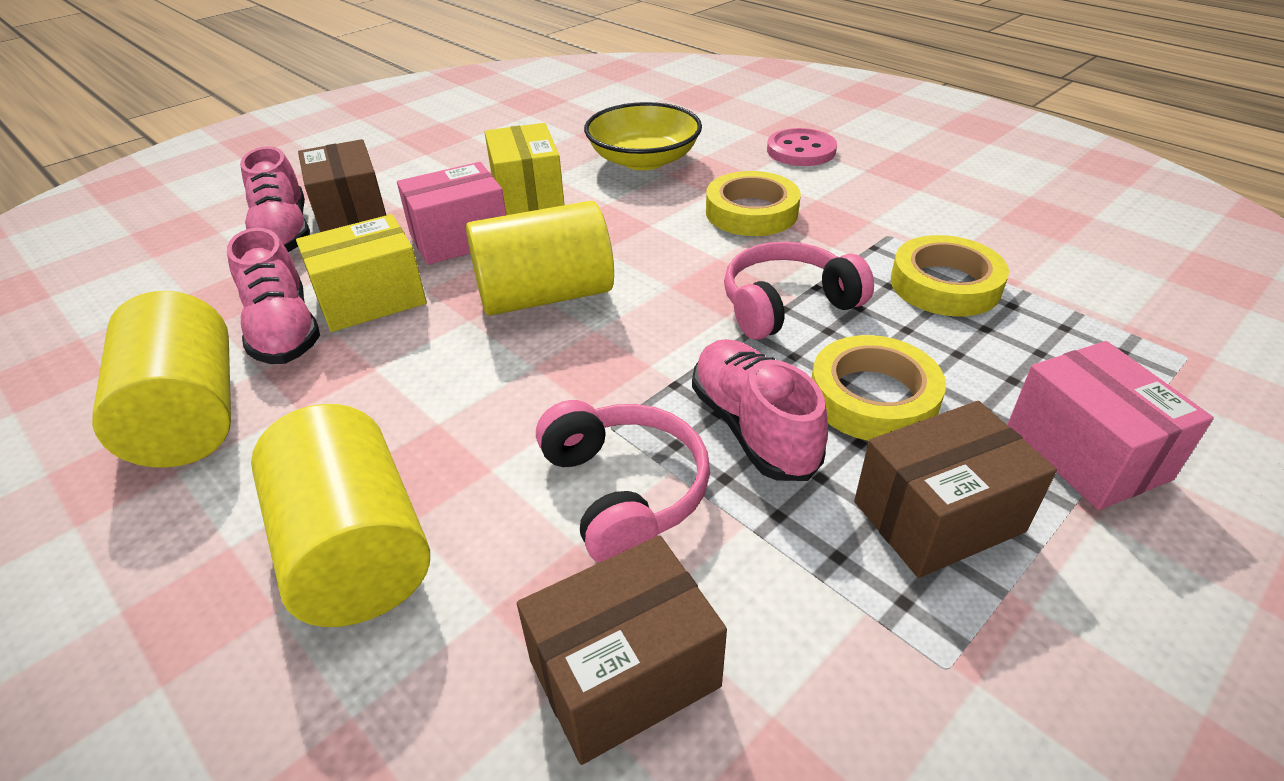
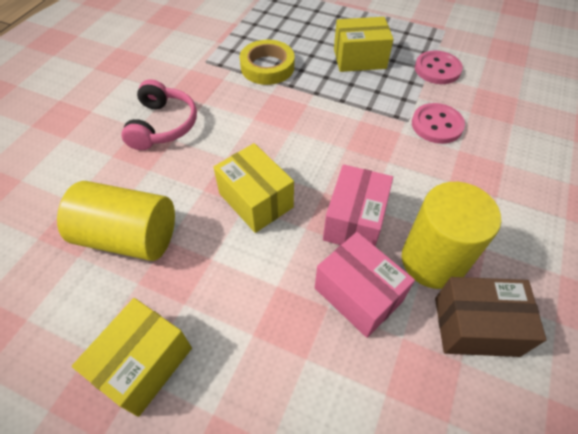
brown box: 3 -> 1
pink button: 1 -> 2
pink headphones: 2 -> 1
pink shoe: 3 -> 0
yellow bowl: 1 -> 0
yellow box: 2 -> 3
yellow cylinder: 3 -> 2
yellow tape: 3 -> 1

